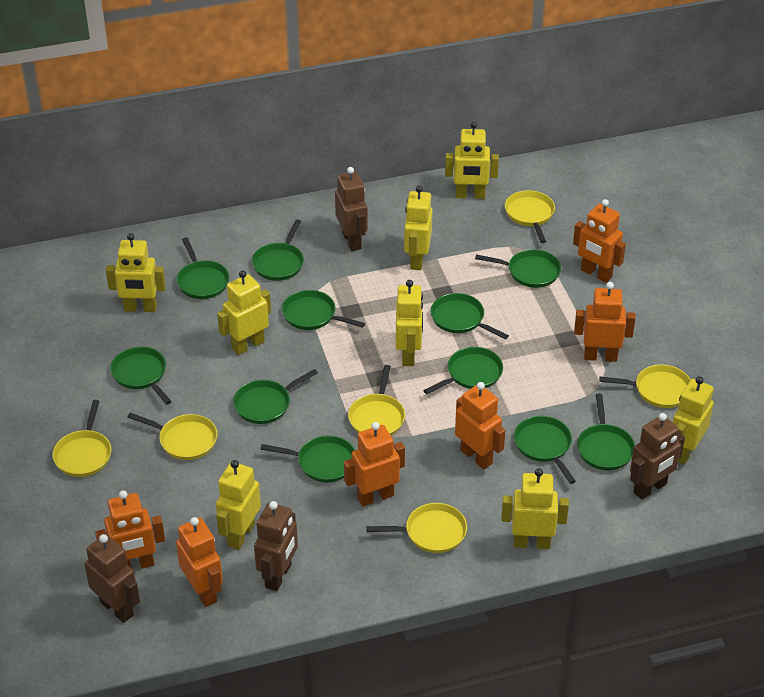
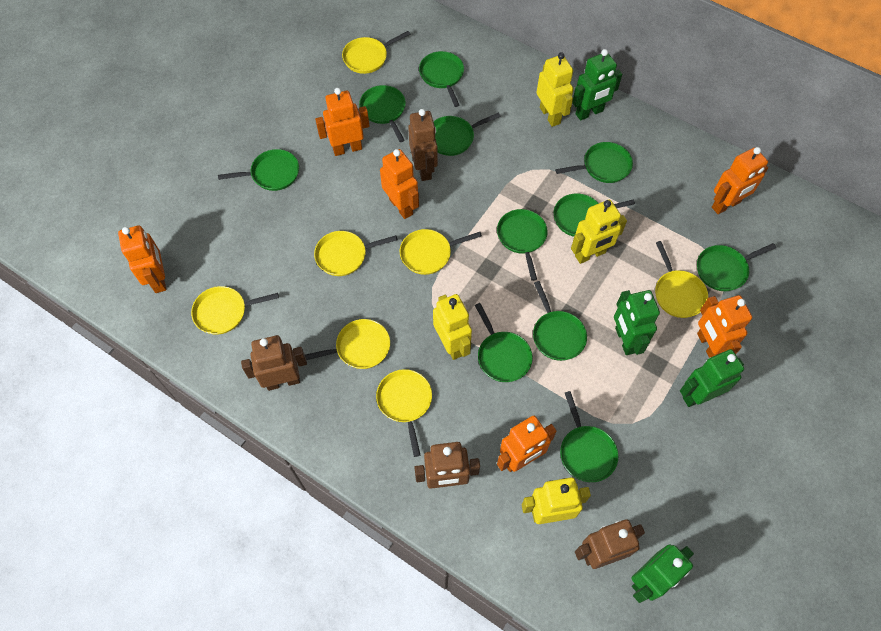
green robot: 0 -> 4
yellow pan: 6 -> 7
yellow robot: 8 -> 4

